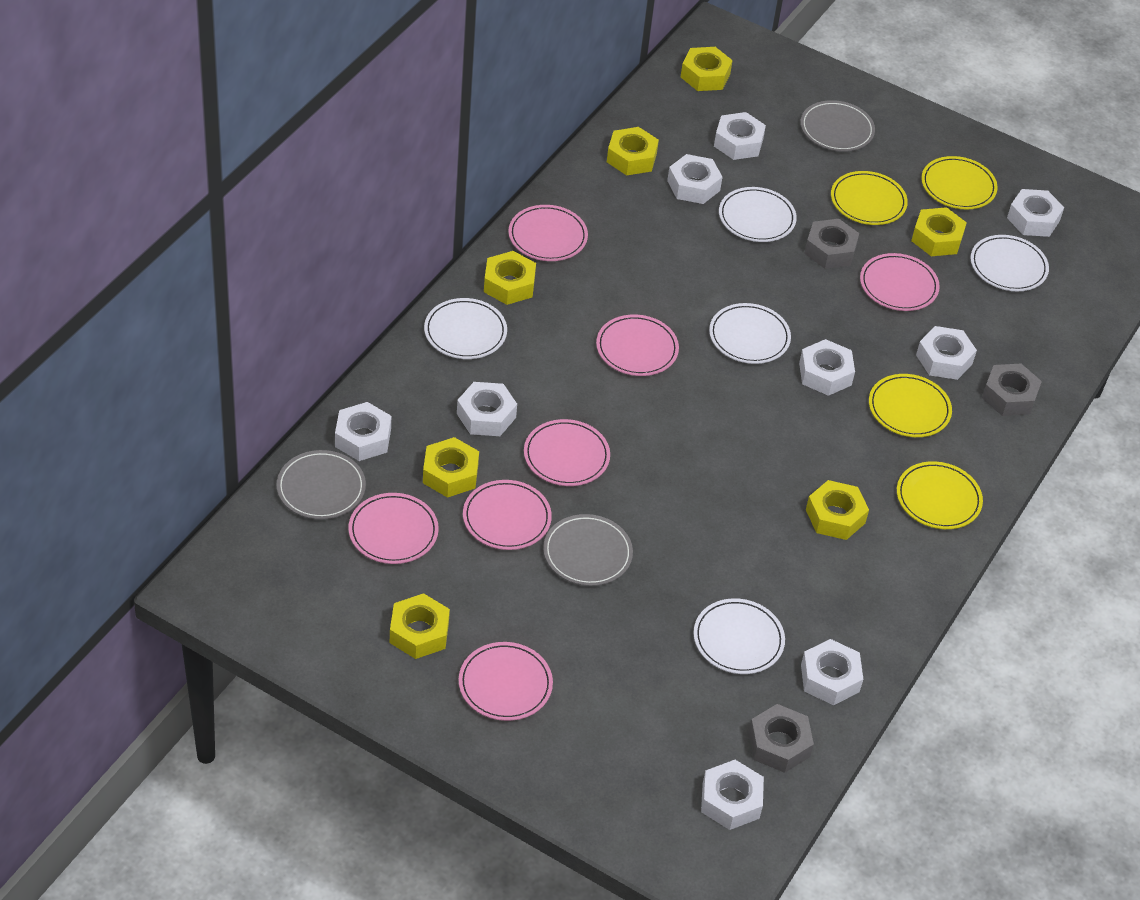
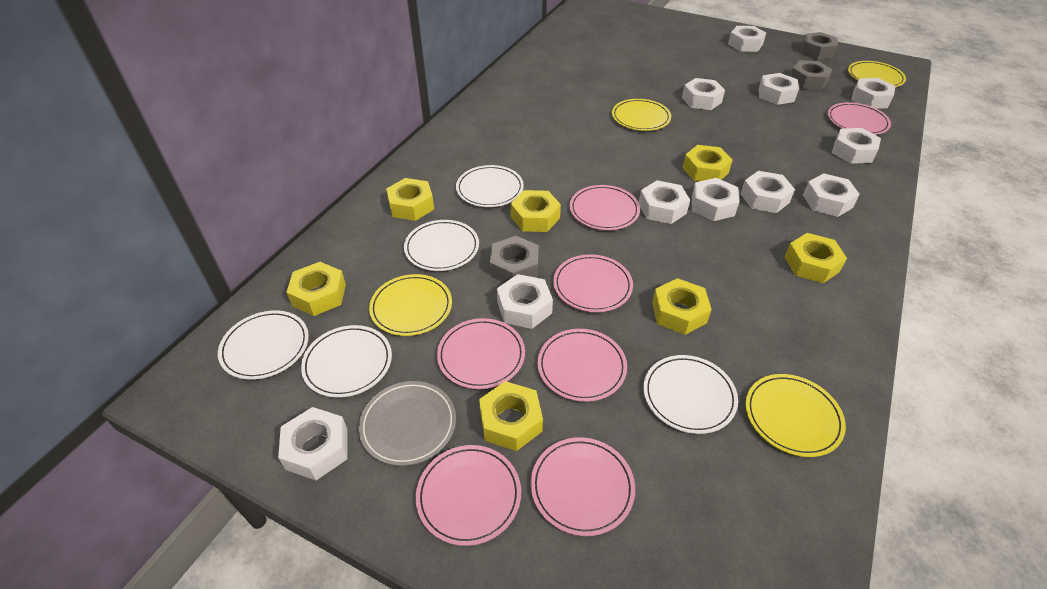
grey plate: 3 -> 1
white nut: 9 -> 11

